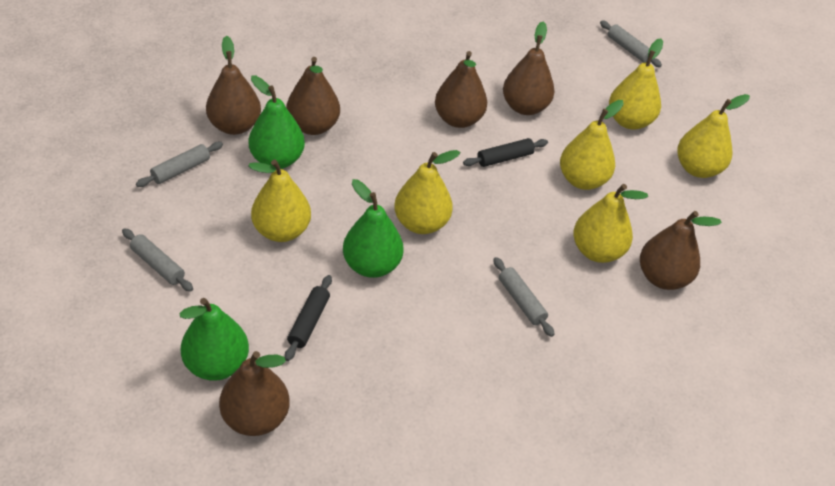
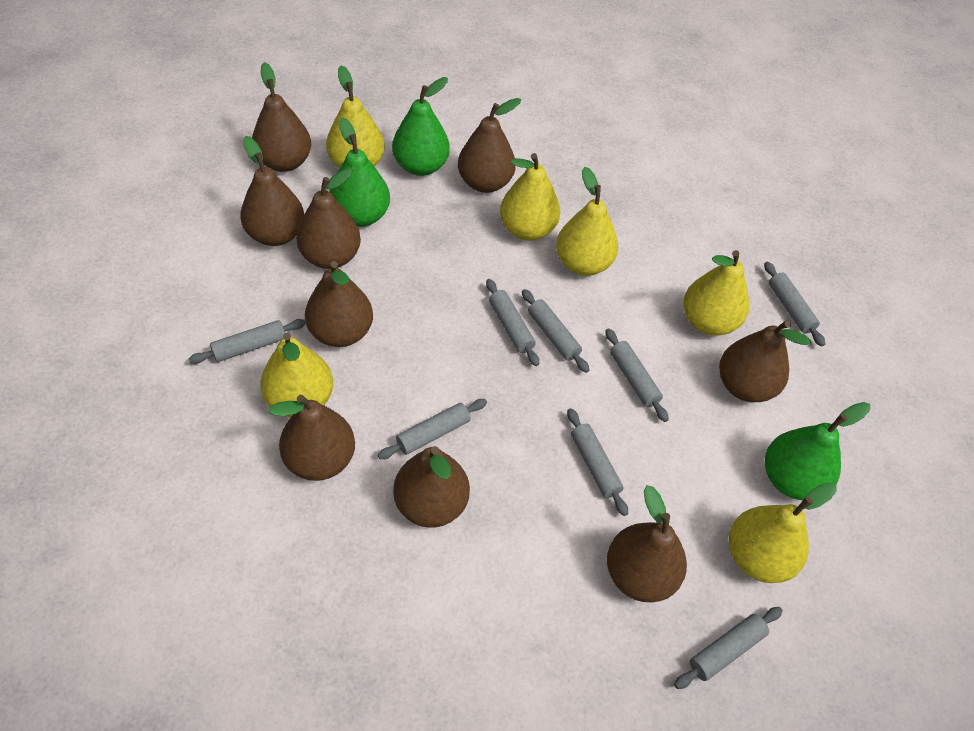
black rolling pin: 2 -> 0
brown pear: 6 -> 9
grey rolling pin: 4 -> 8

